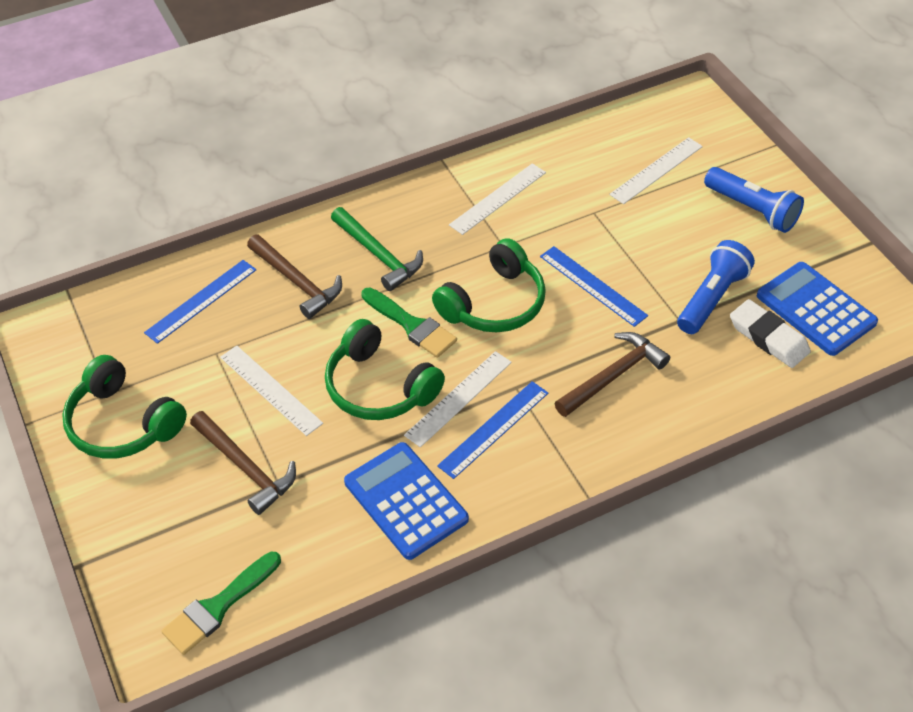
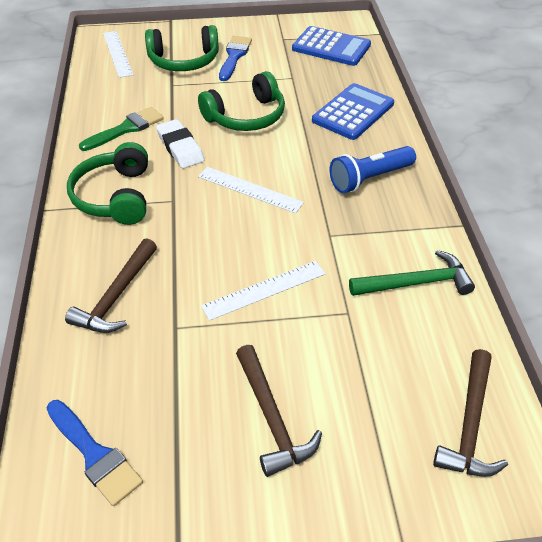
blue brush: 0 -> 2
blue flashlight: 2 -> 1
blue ruler: 3 -> 0
green brush: 2 -> 1
white ruler: 4 -> 3

